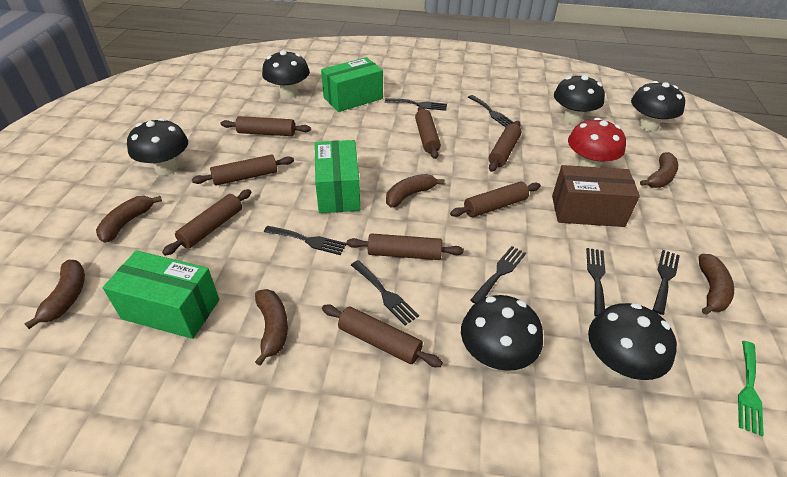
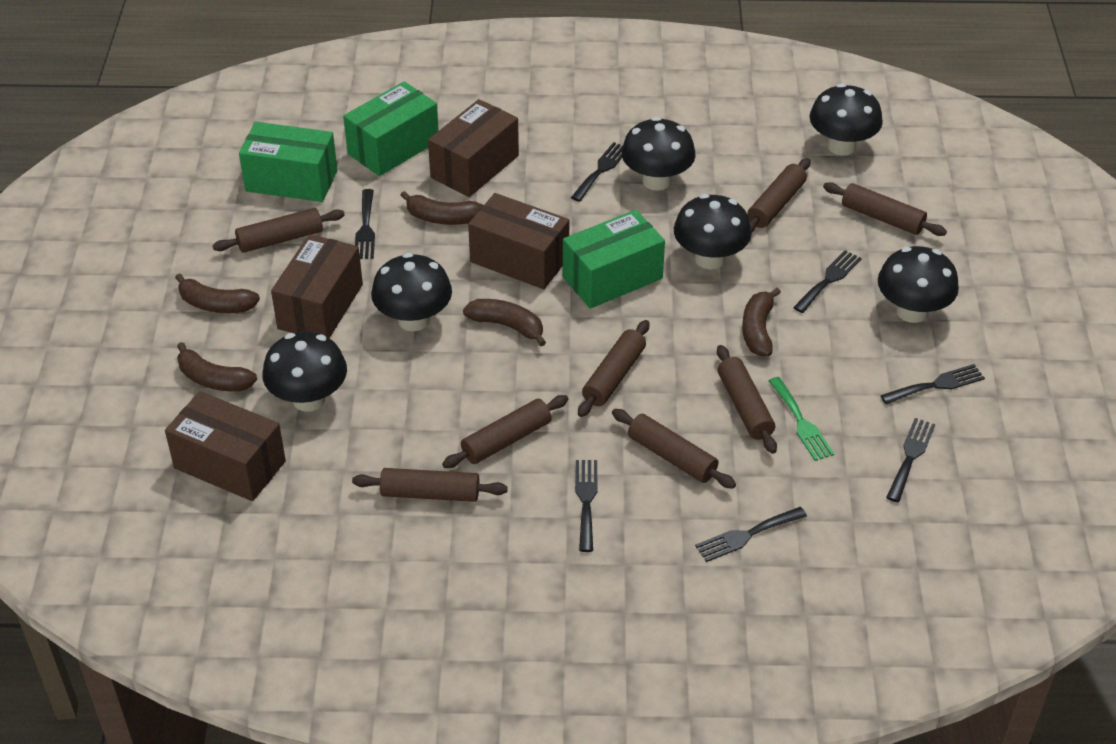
brown banana: 6 -> 5
brown box: 1 -> 4
red mushroom: 1 -> 0

